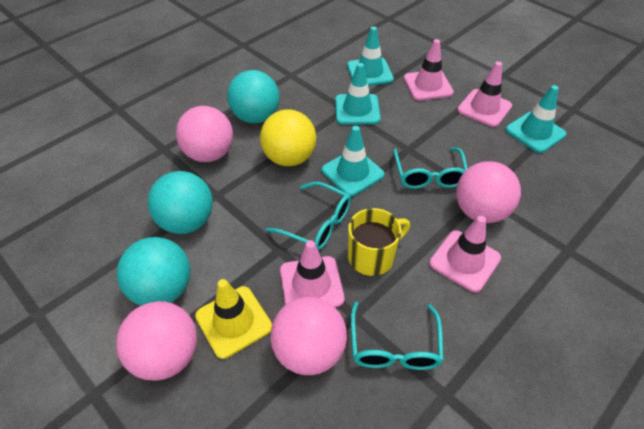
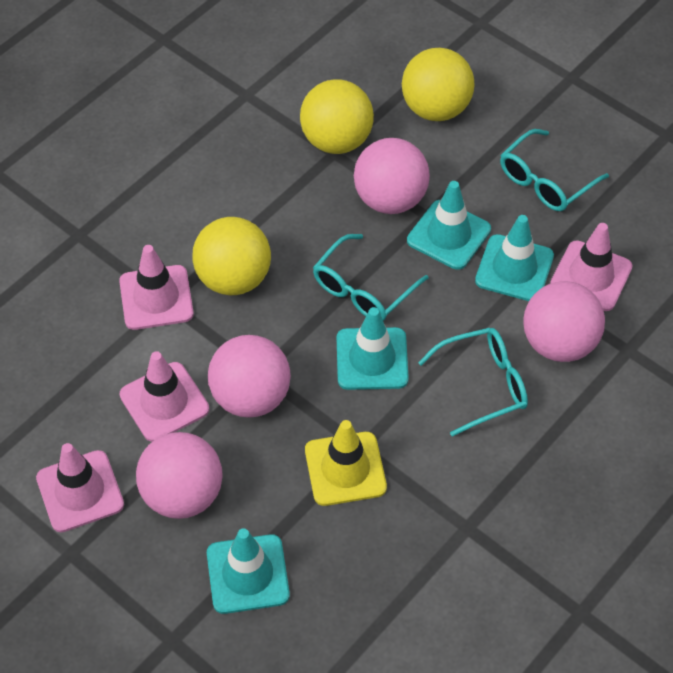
turquoise ball: 3 -> 0
yellow ball: 1 -> 3
yellow mug: 1 -> 0

